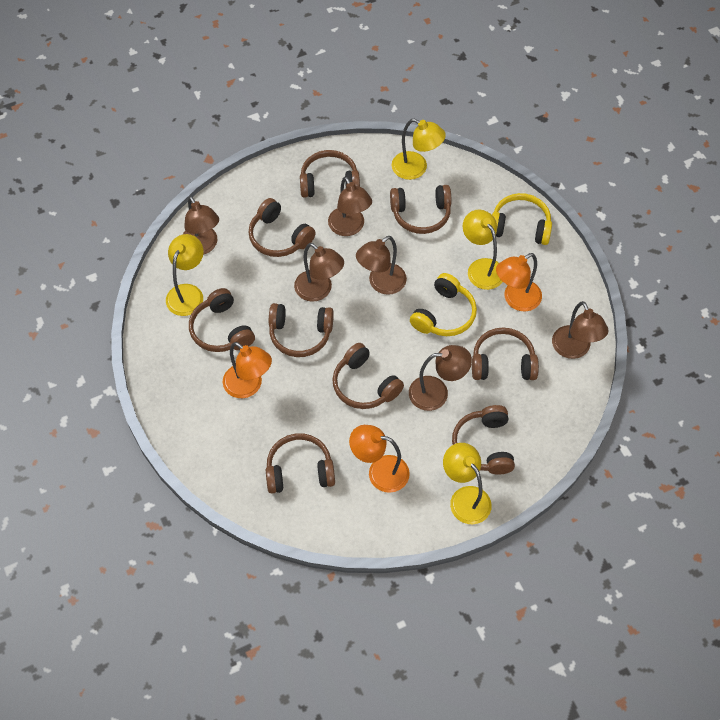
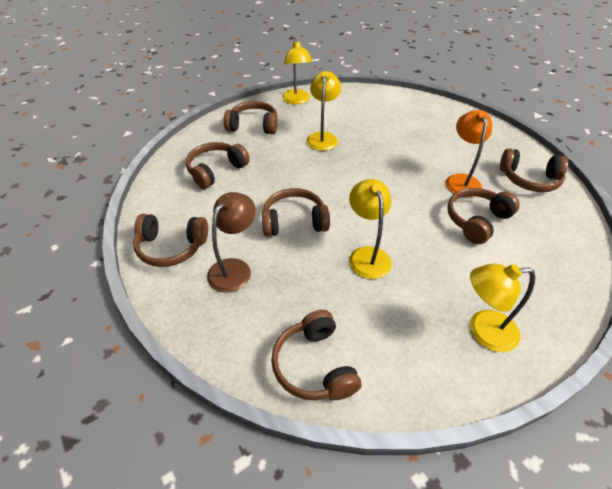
brown headphones: 9 -> 7
brown lamp: 6 -> 1
orange lamp: 3 -> 1
yellow headphones: 2 -> 0

